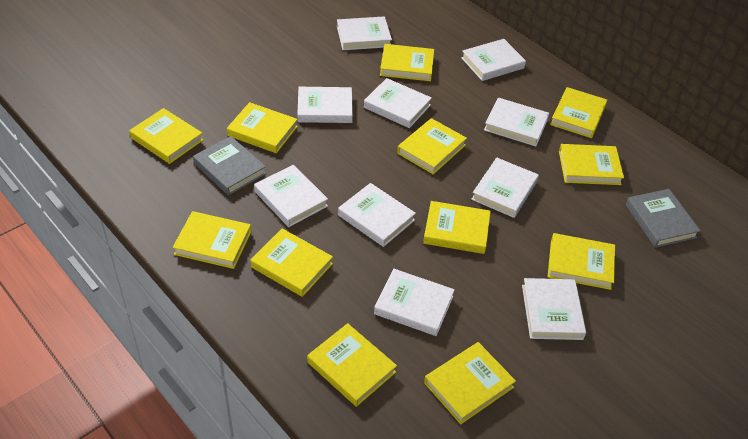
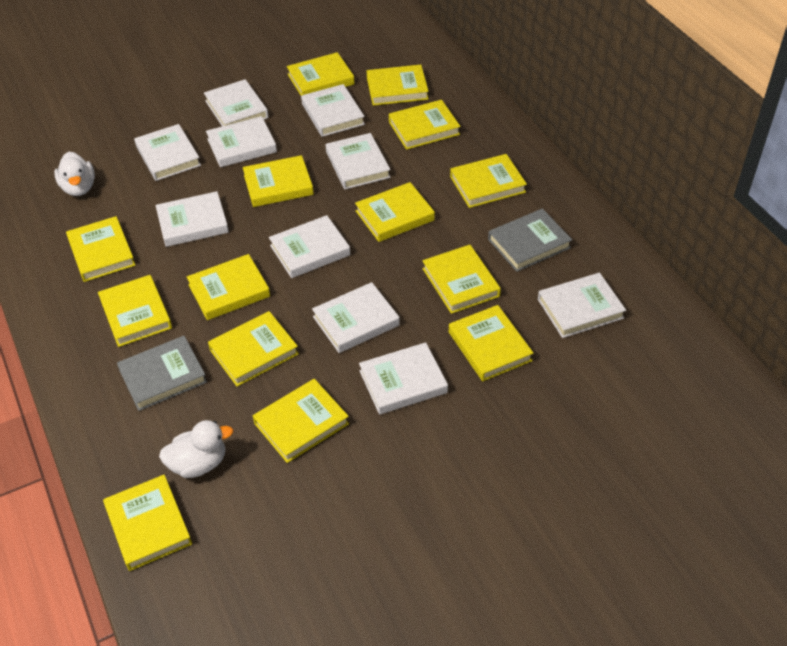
white duck: 0 -> 2
yellow book: 12 -> 14

